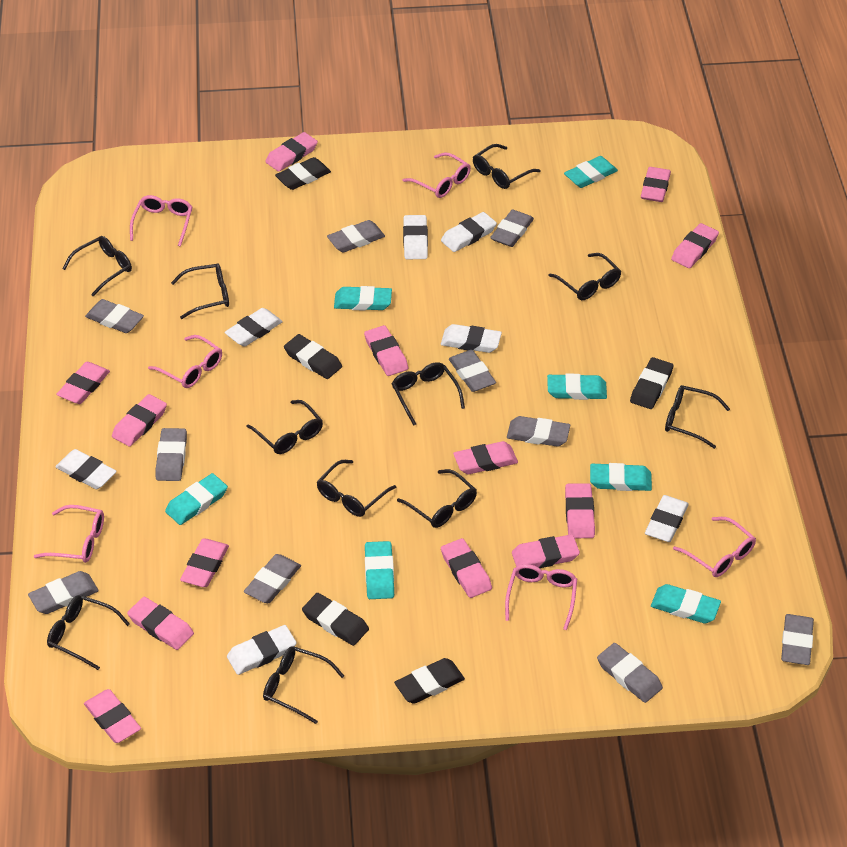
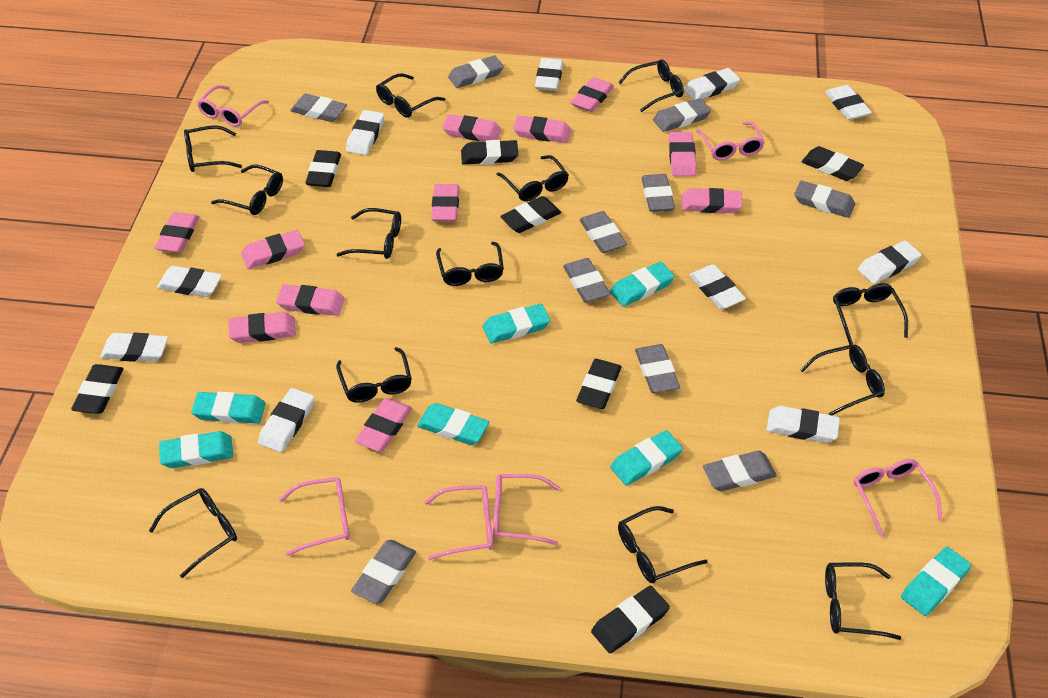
black eraser: 5 -> 7
black glasses: 11 -> 13
pink eraser: 13 -> 11
white eraser: 7 -> 10

